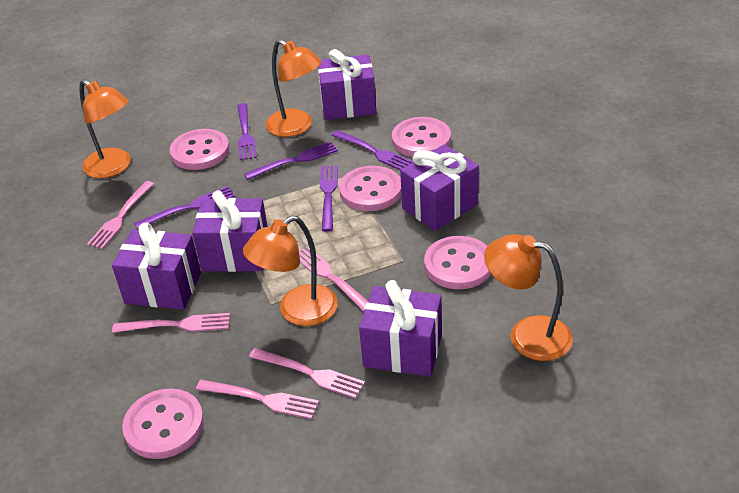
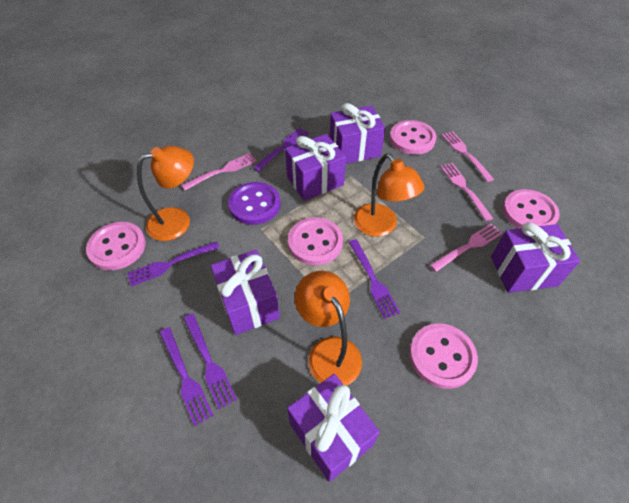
orange lamp: 4 -> 3
pink fork: 5 -> 4
purple button: 0 -> 1

